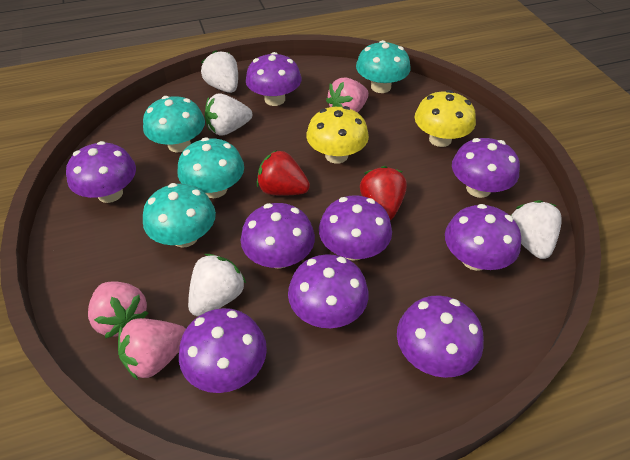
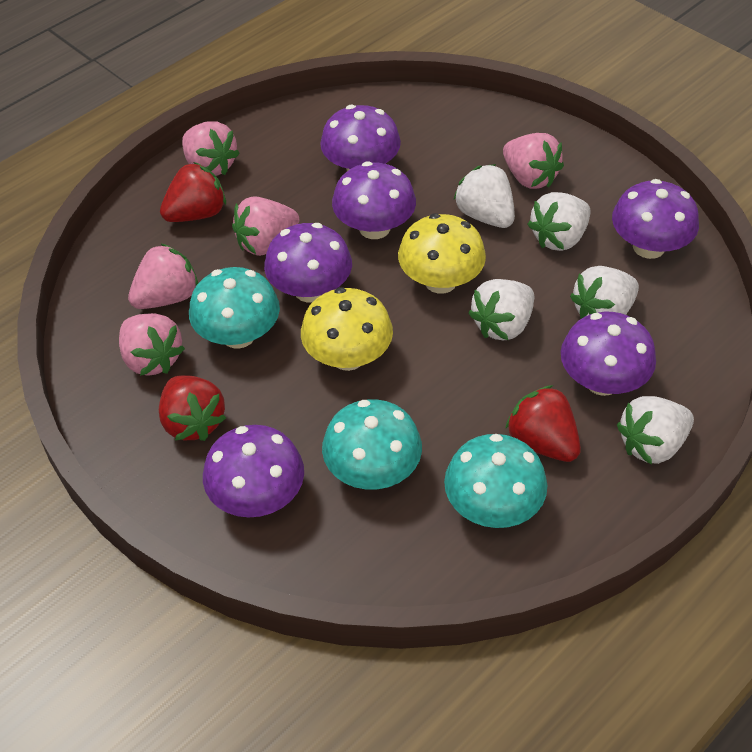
pink strawberry: 3 -> 5
purple mushroom: 9 -> 6
red strawberry: 2 -> 3
turquoise mushroom: 4 -> 3
white strawberry: 4 -> 5

